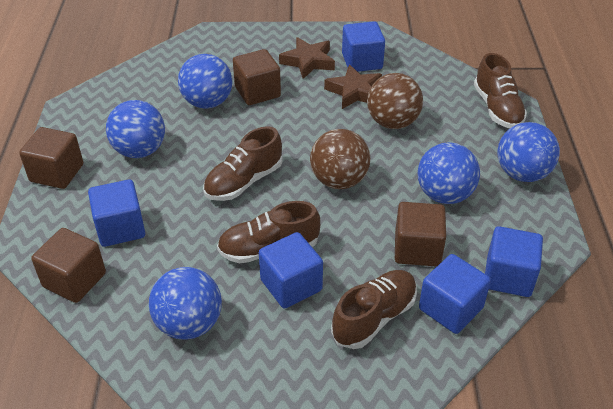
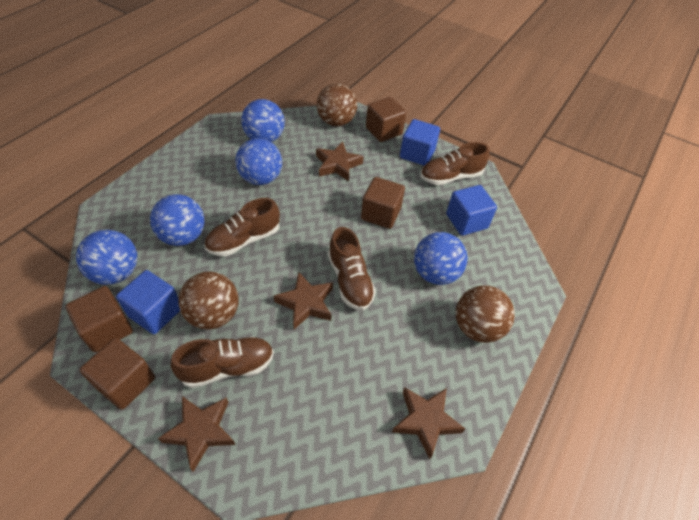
blue cube: 5 -> 3
brown ball: 2 -> 3
brown star: 2 -> 4

